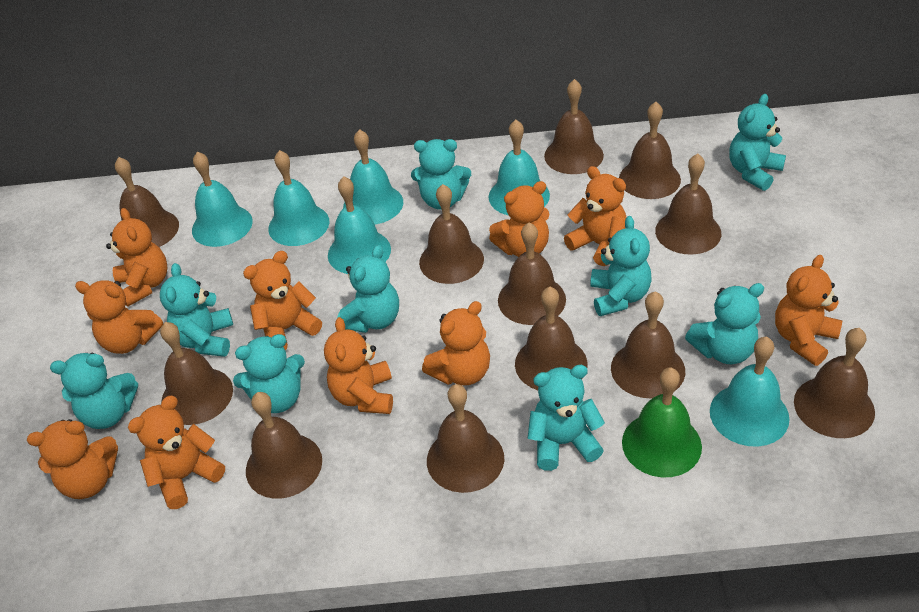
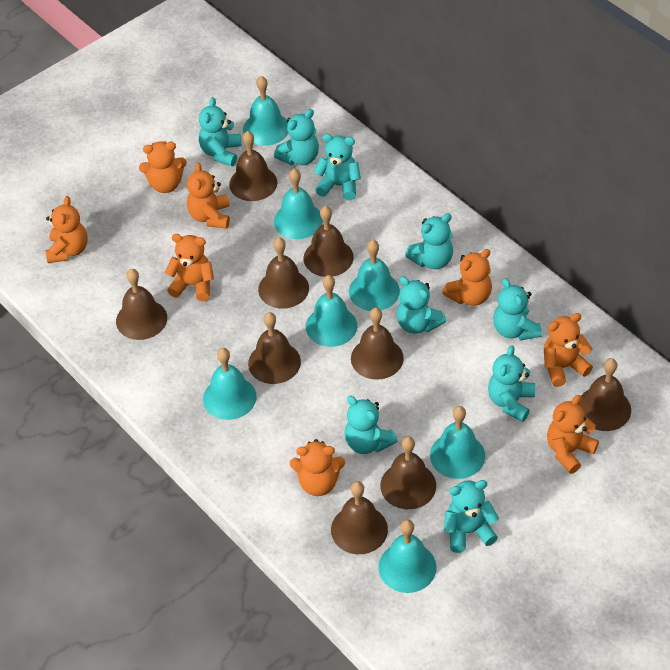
brown bell: 12 -> 9
green bell: 1 -> 0
orange teddy bear: 10 -> 8
turquoise bell: 6 -> 7

